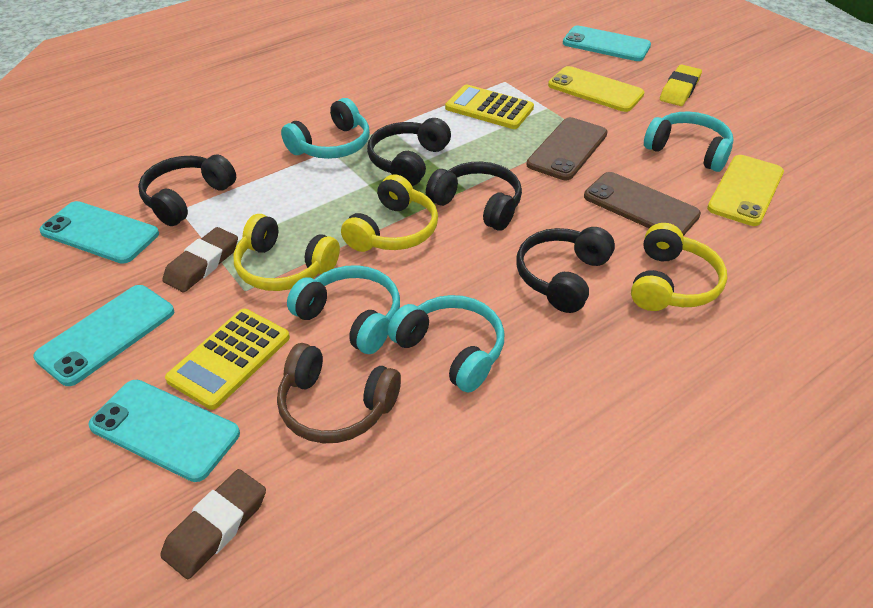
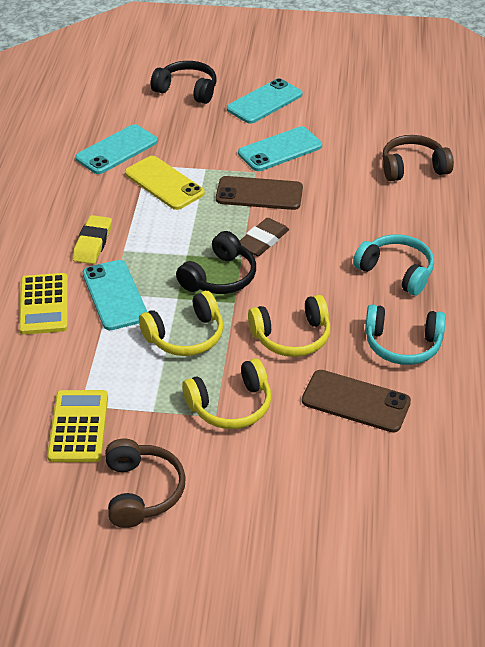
black headphones: 4 -> 2
brown eraser: 2 -> 1
brown headphones: 1 -> 2
turquoise headphones: 4 -> 2
yellow phone: 2 -> 1

